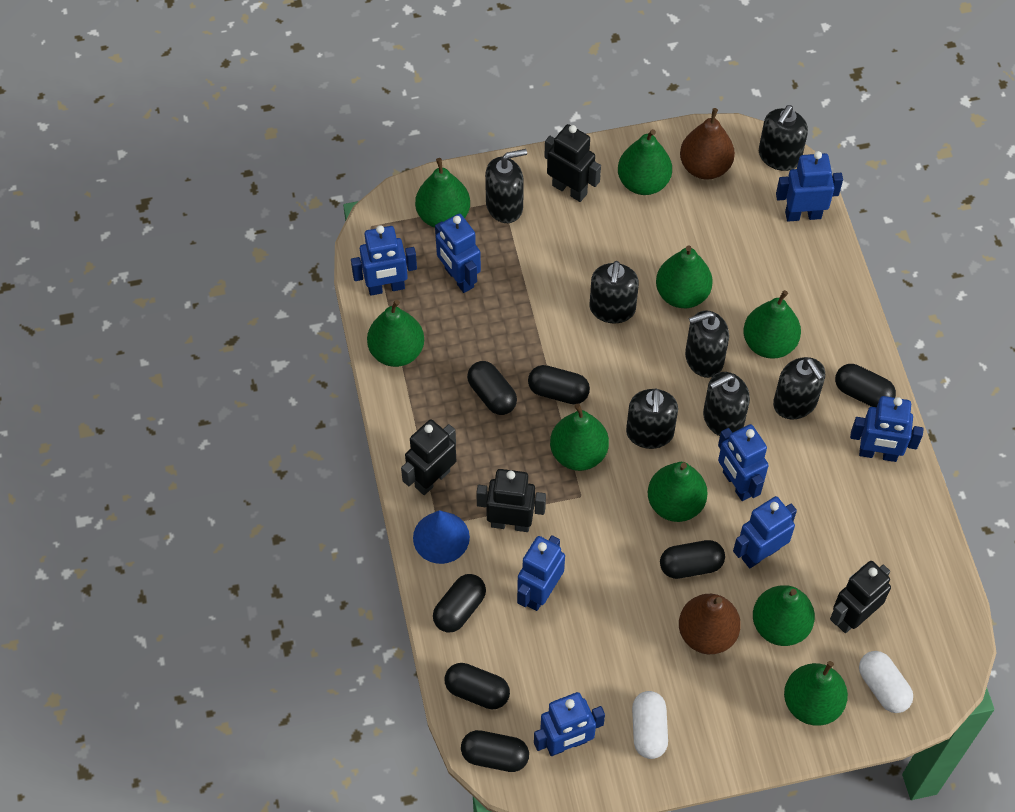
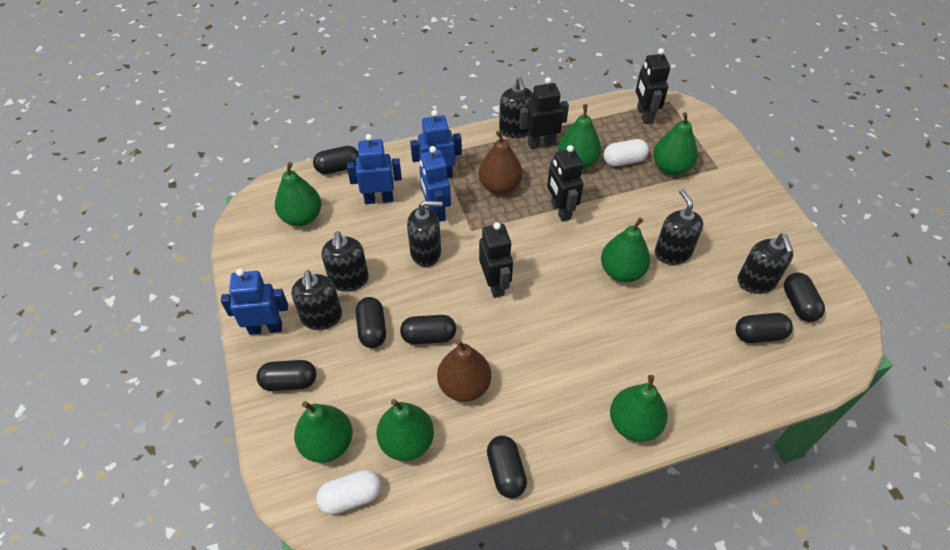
black soap dispenser: 7 -> 6
blue cone: 1 -> 0
blue robot: 8 -> 4
green pear: 9 -> 7

